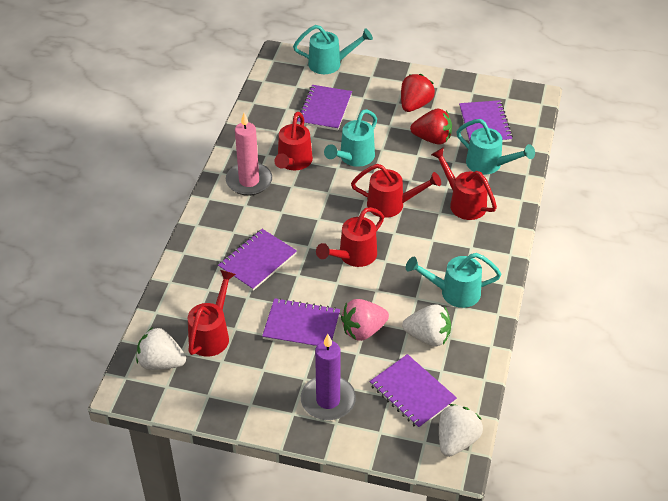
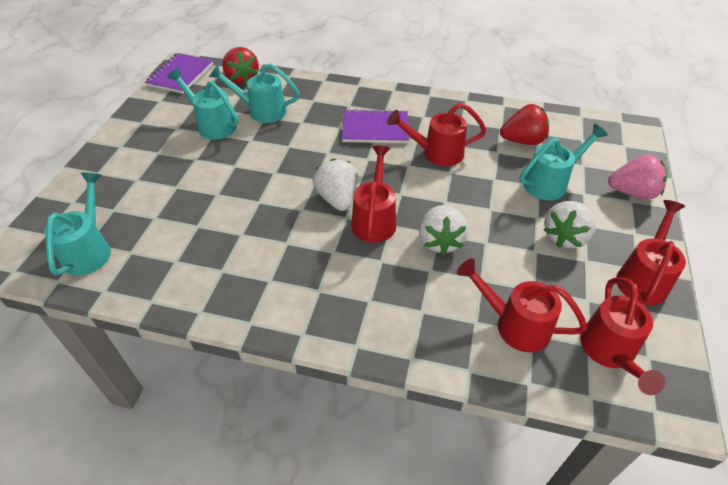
pink candle: 1 -> 0
purple candle: 1 -> 0
purple notebook: 5 -> 2

